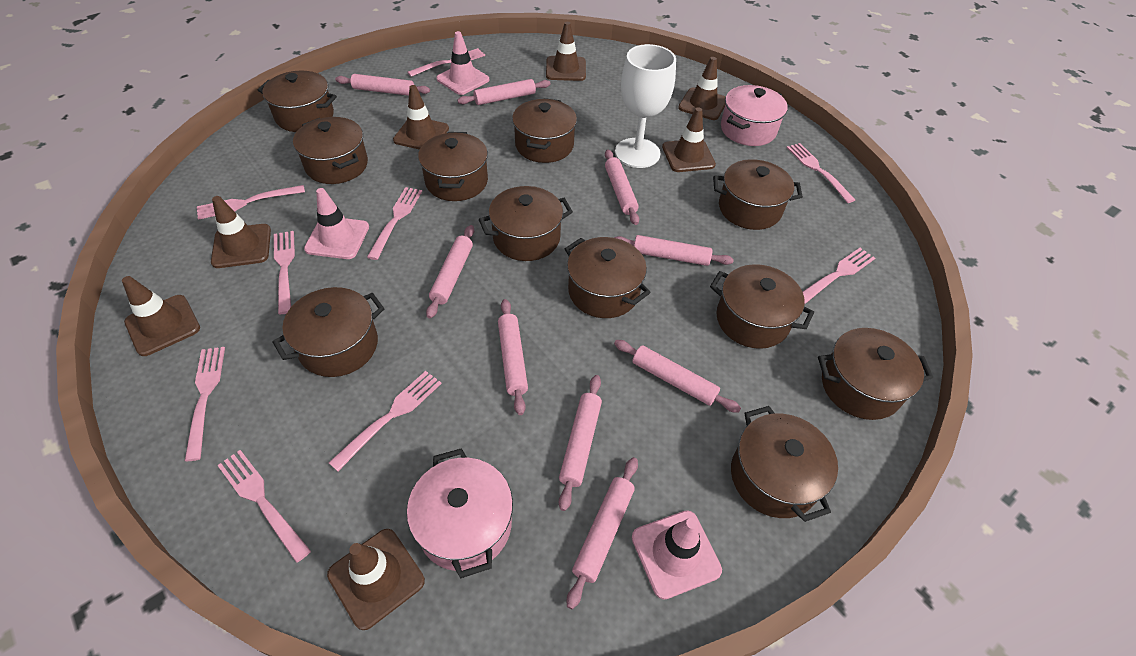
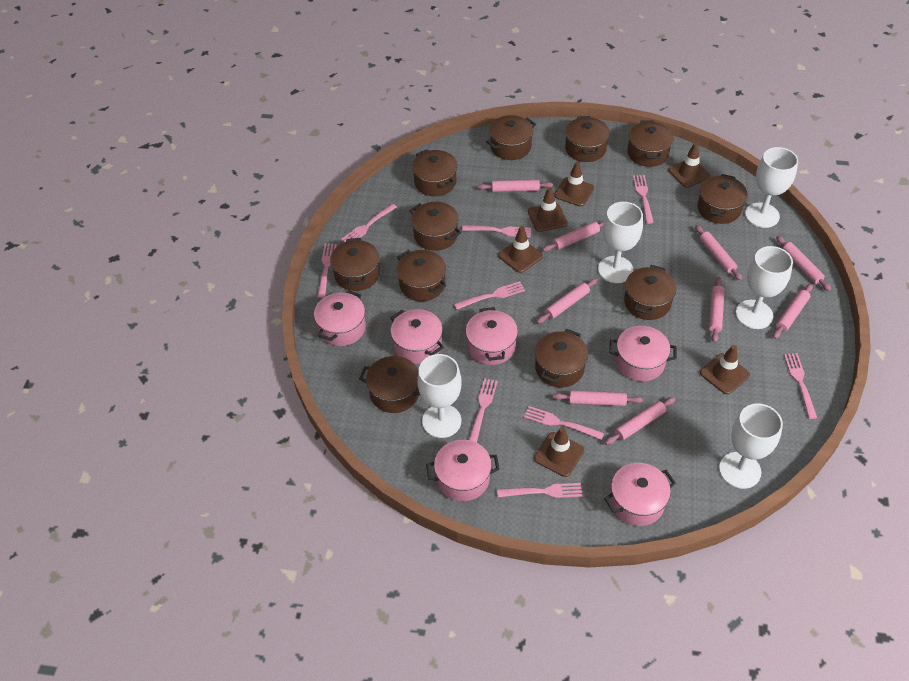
brown traffic cone: 7 -> 6
pink pot: 2 -> 6
pink traffic cone: 3 -> 0
white goblet: 1 -> 5

